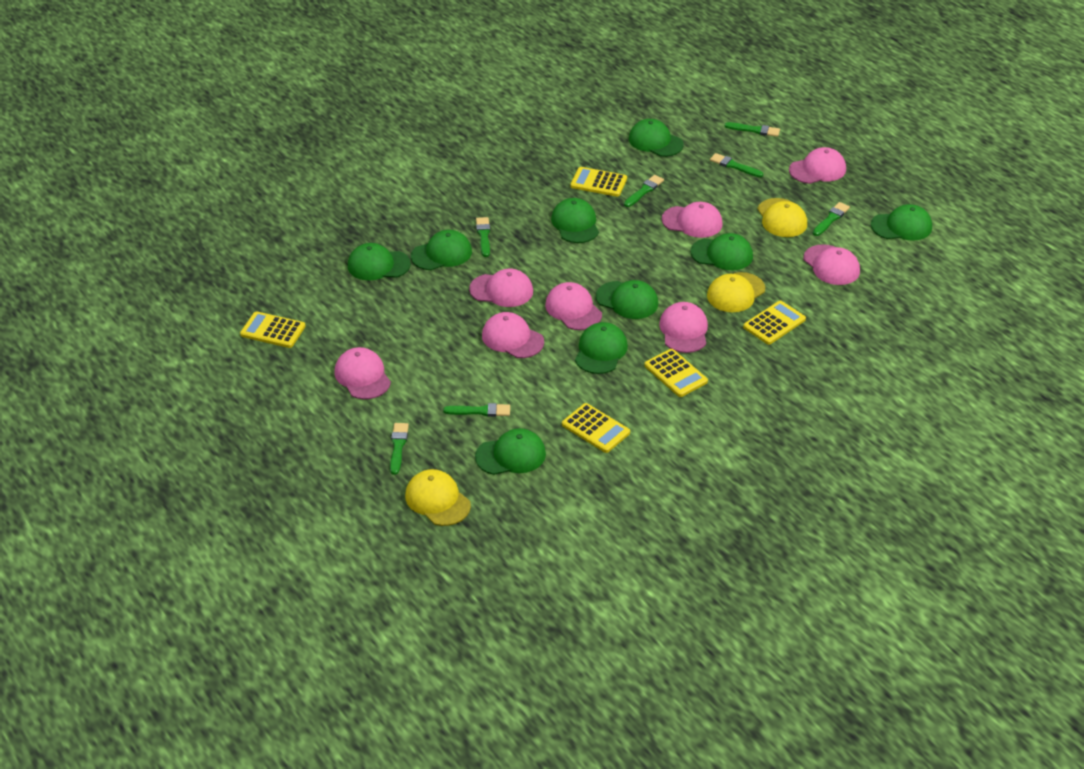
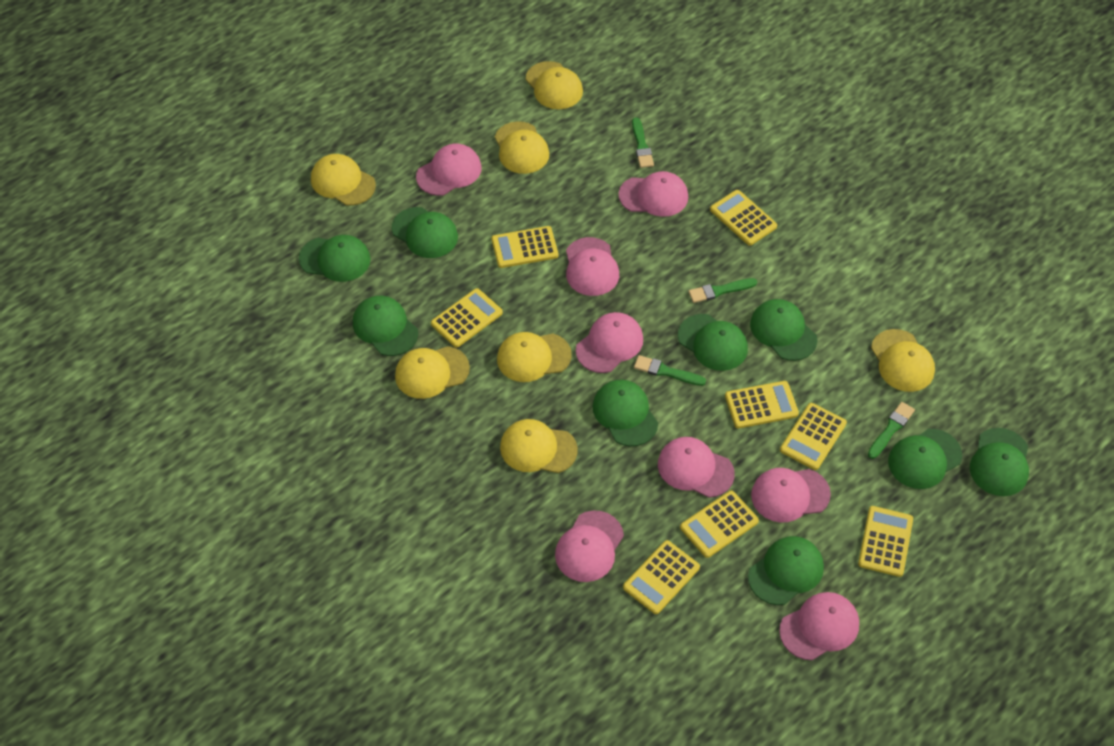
green brush: 7 -> 4
yellow calculator: 5 -> 8
yellow cap: 3 -> 7

